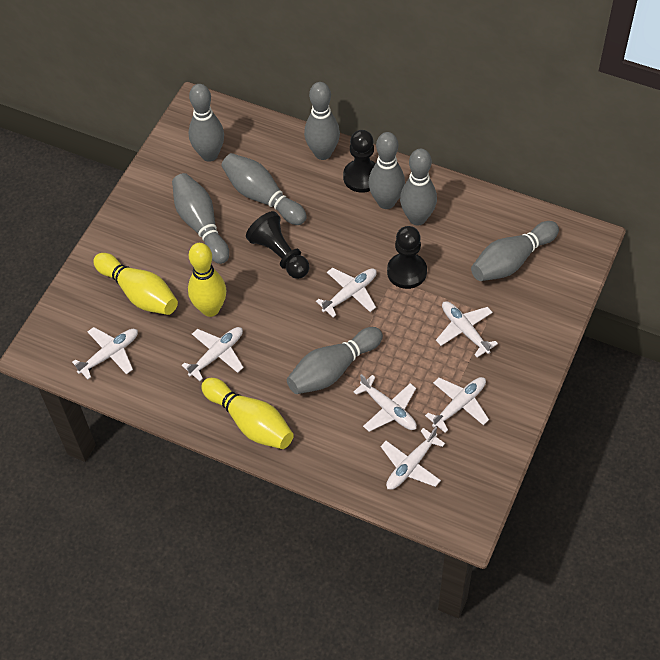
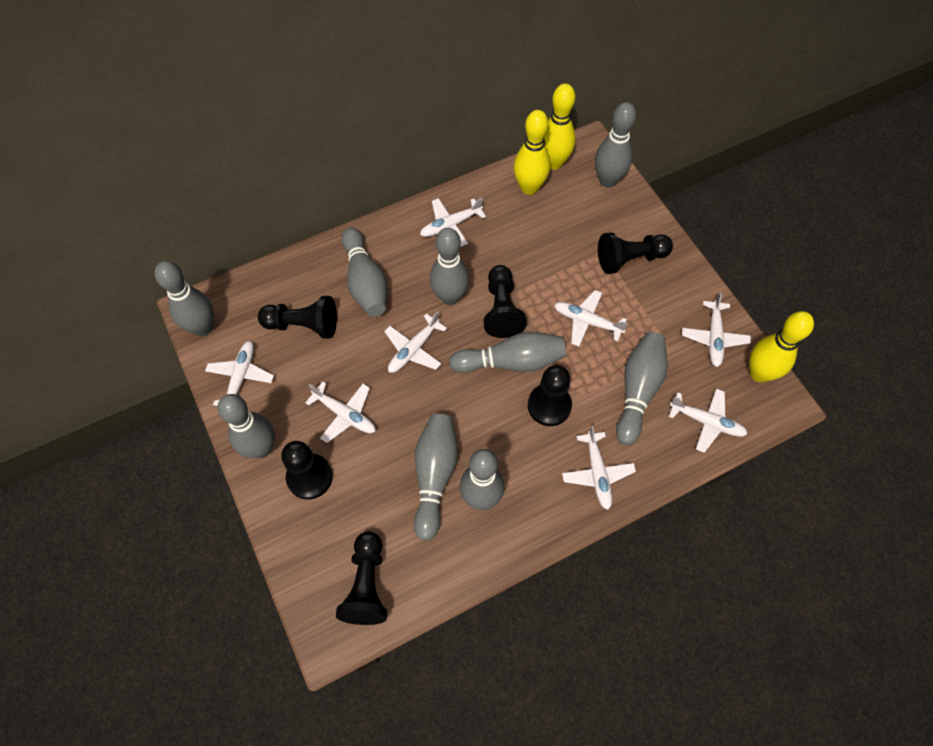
black pawn: 3 -> 6
grey bowling pin: 8 -> 9
white plane: 7 -> 8

